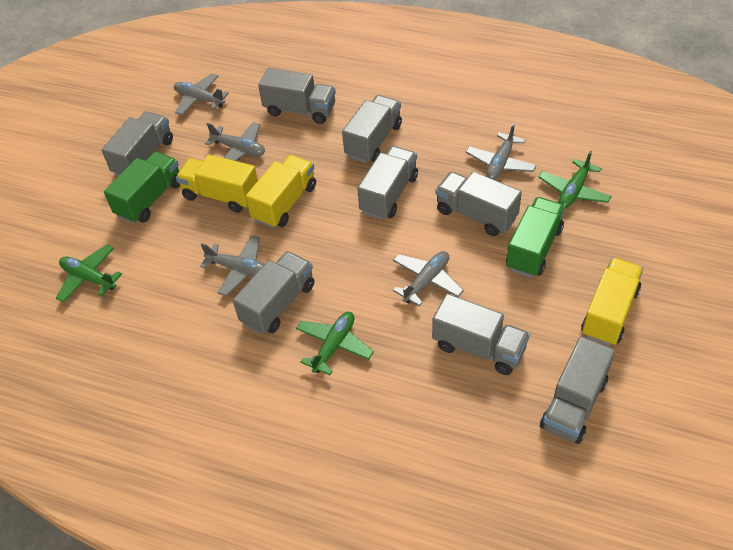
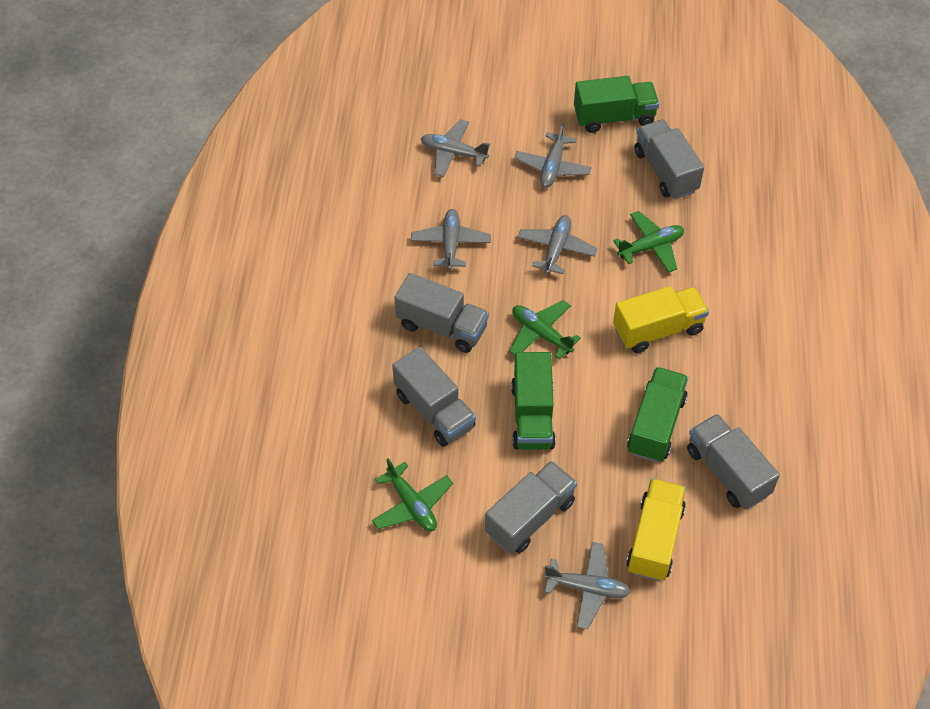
green truck: 2 -> 3
grey truck: 8 -> 5
yellow truck: 3 -> 2

